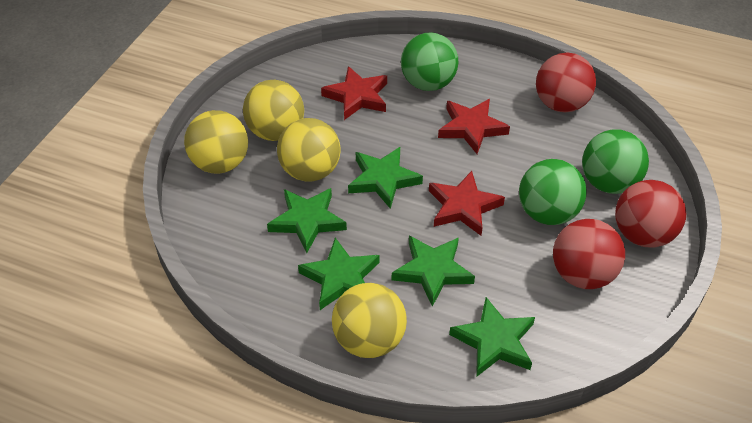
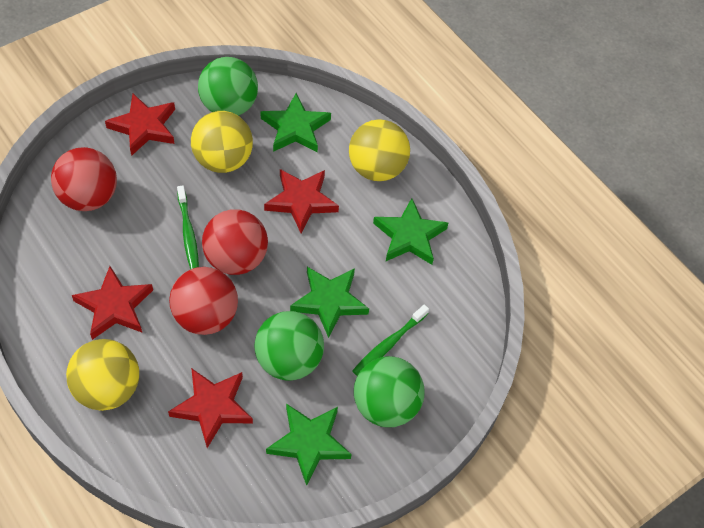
green star: 5 -> 4
green toothbrush: 0 -> 2
red star: 3 -> 4
yellow ball: 4 -> 3

